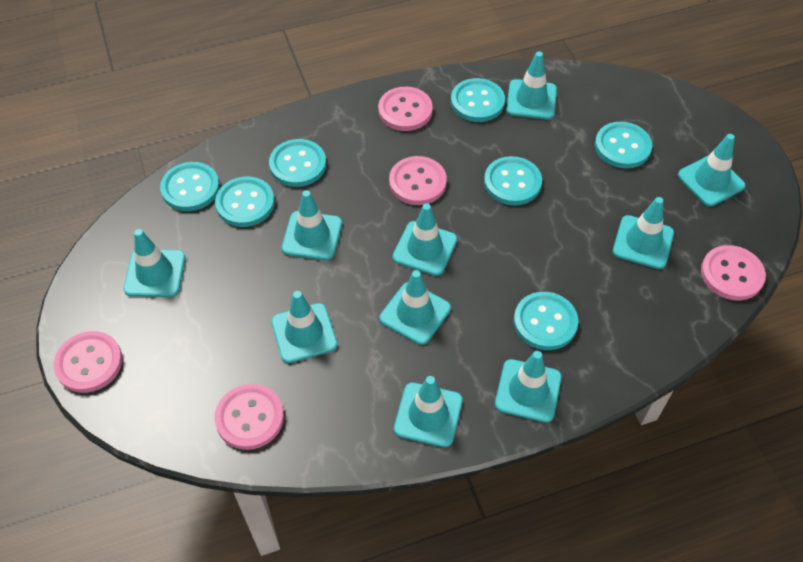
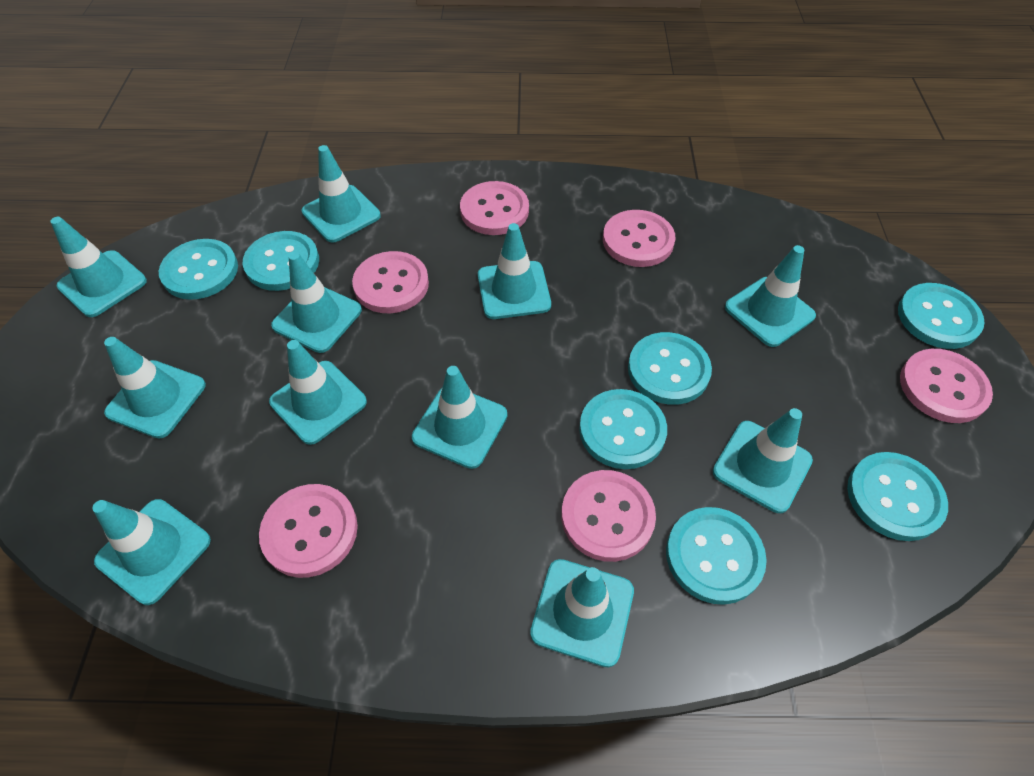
pink button: 5 -> 6
turquoise traffic cone: 10 -> 11

